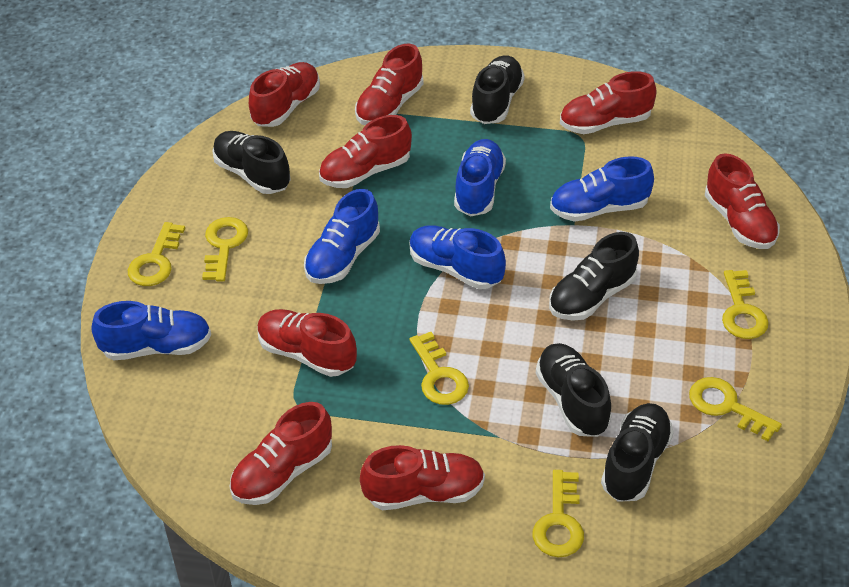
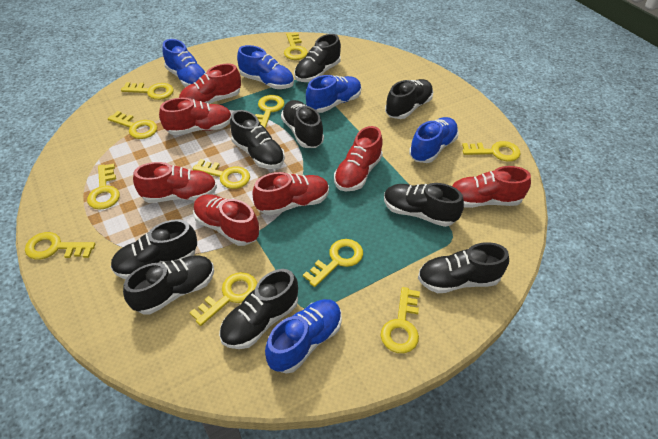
black shoe: 5 -> 9
red shoe: 8 -> 7
yellow key: 6 -> 11

